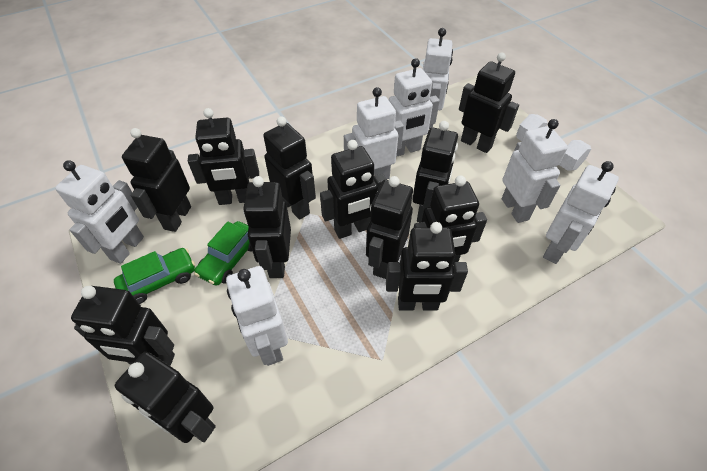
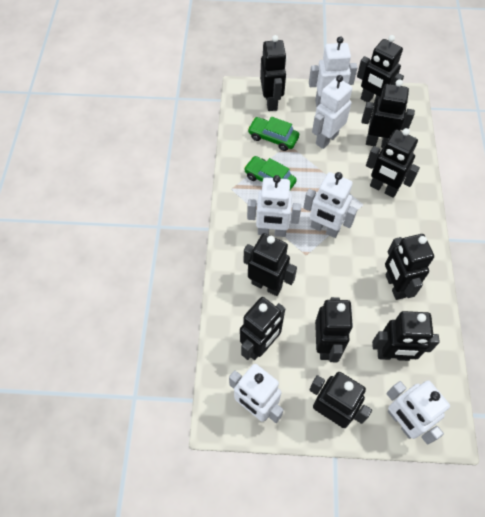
black robot: 12 -> 10
white dumbbell: 1 -> 0
white robot: 7 -> 6

